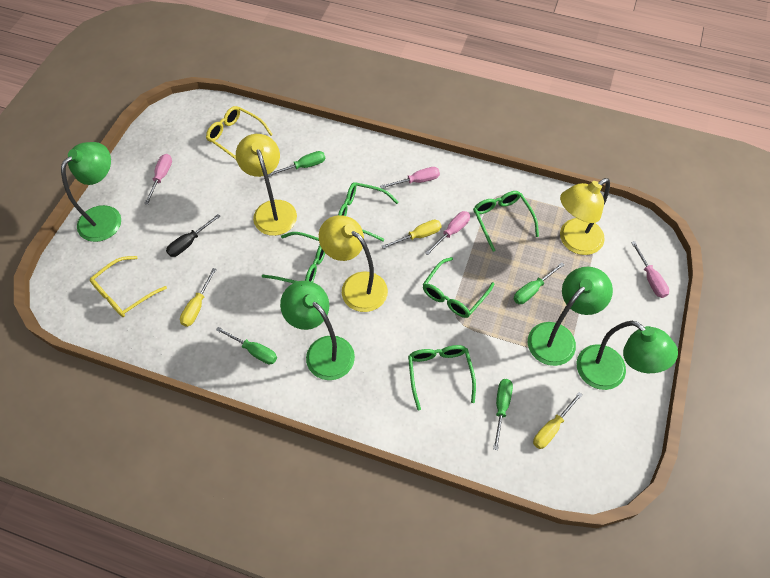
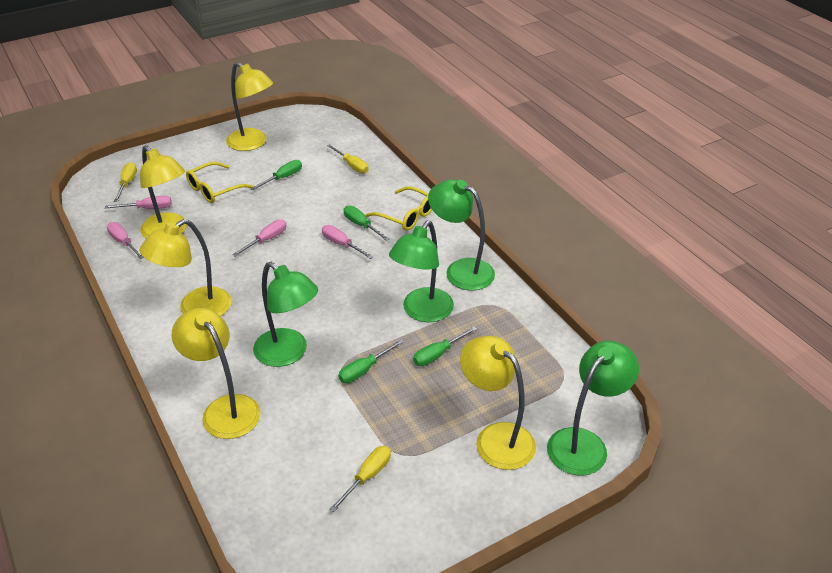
black screwdriver: 1 -> 0
green glasses: 5 -> 0
yellow lamp: 3 -> 5

